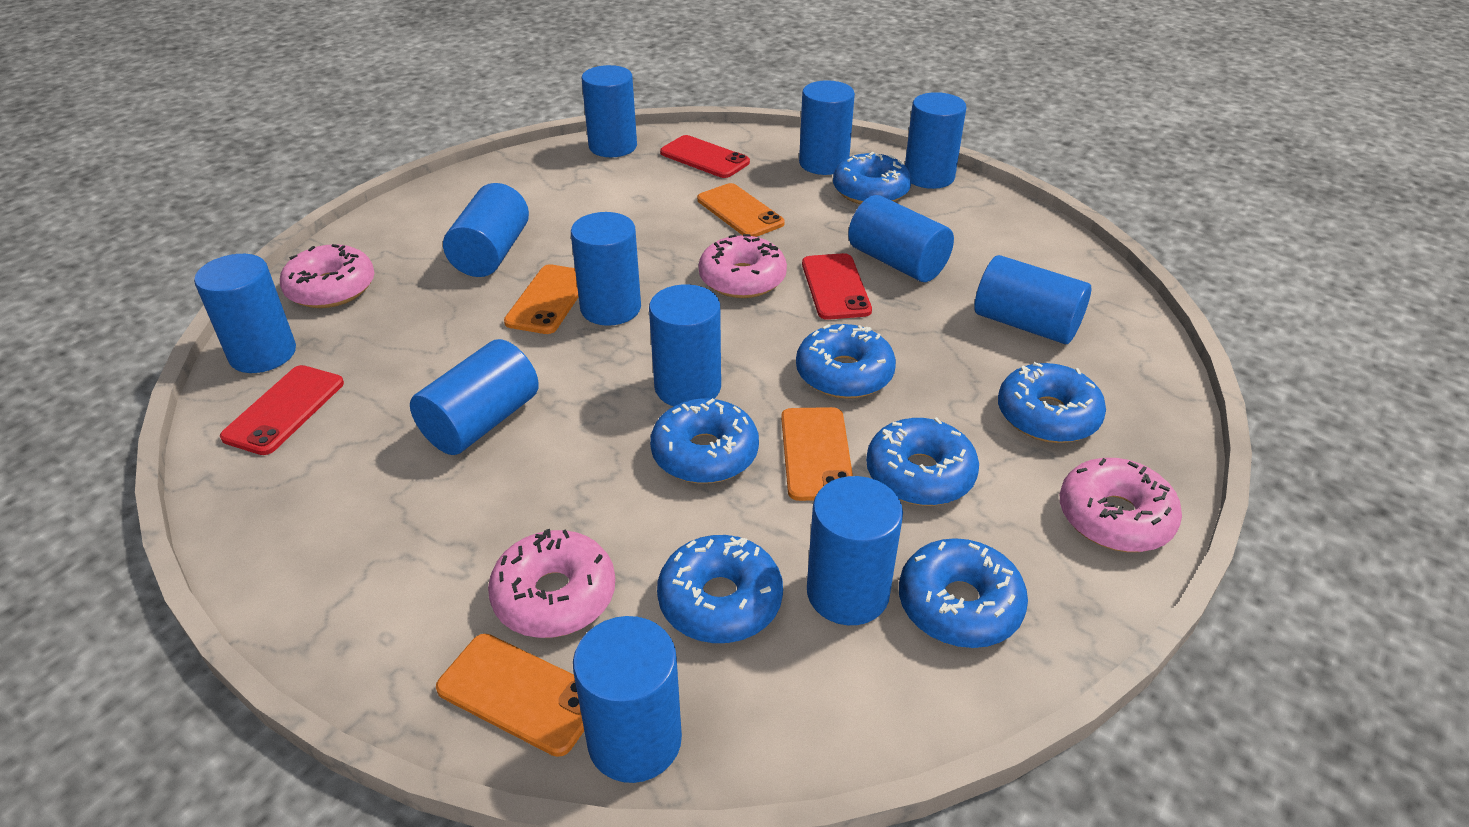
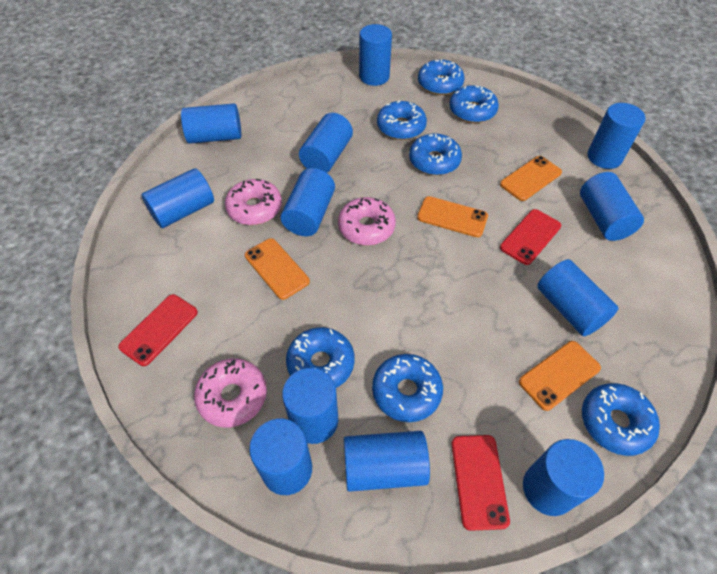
pink donut: 4 -> 3

